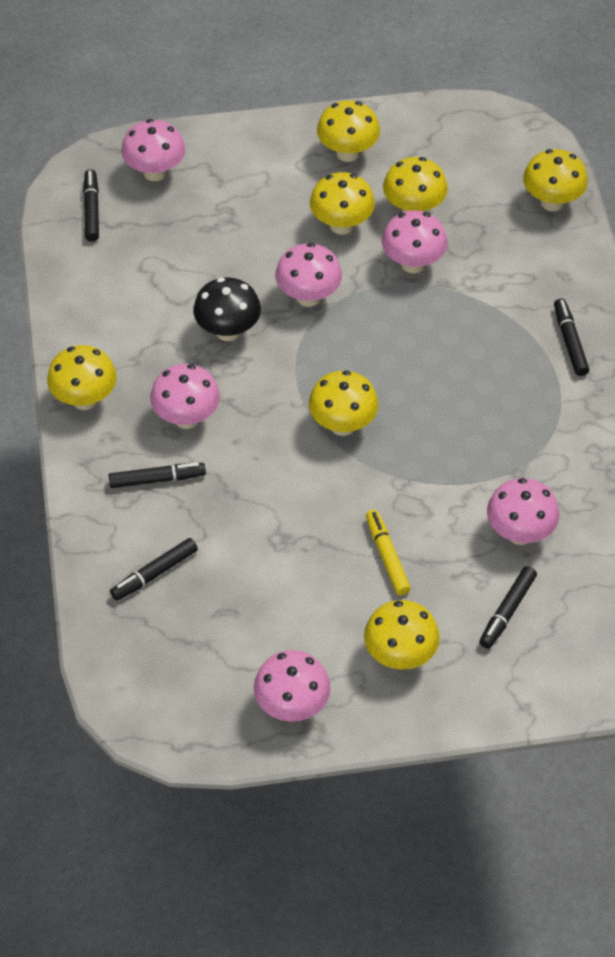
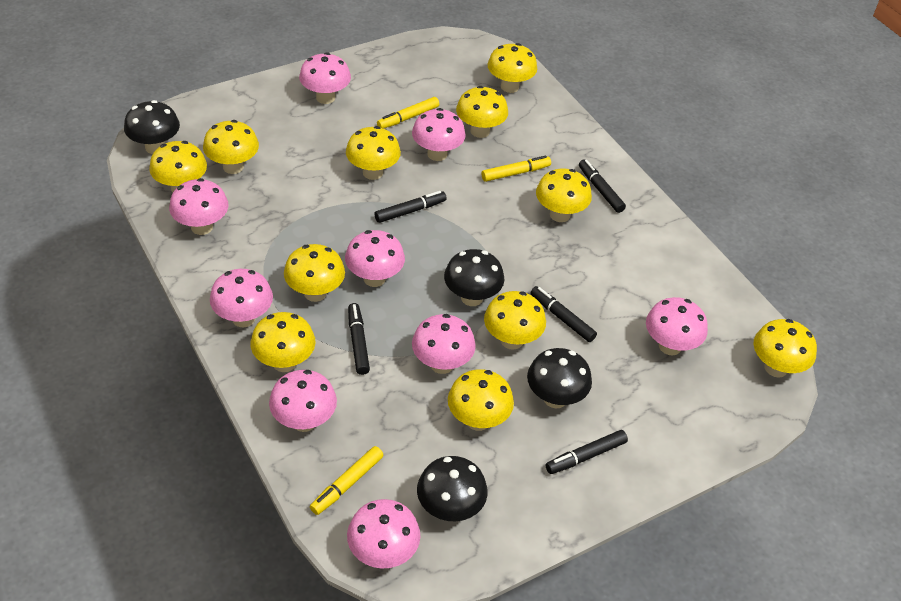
black mushroom: 1 -> 4
pink mushroom: 6 -> 9
yellow marker: 1 -> 3
yellow mushroom: 7 -> 11

